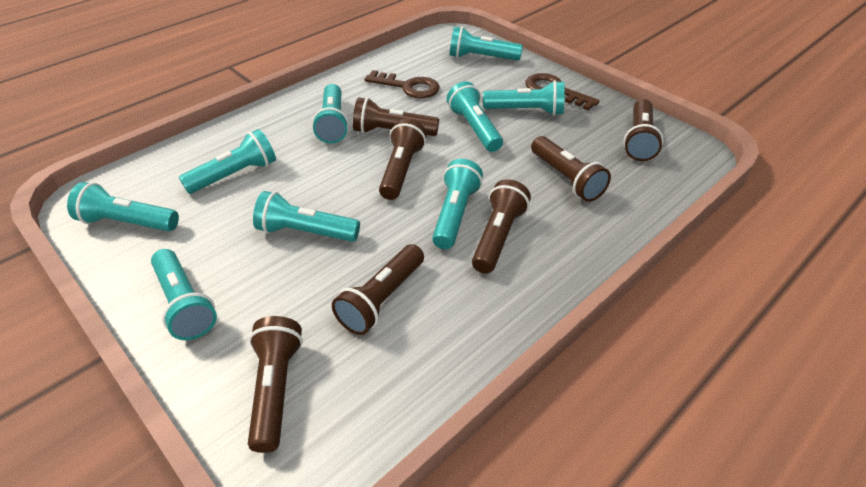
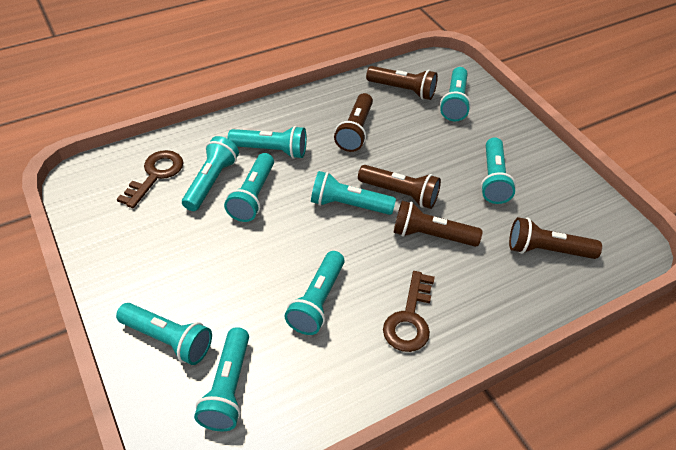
brown flashlight: 7 -> 5

